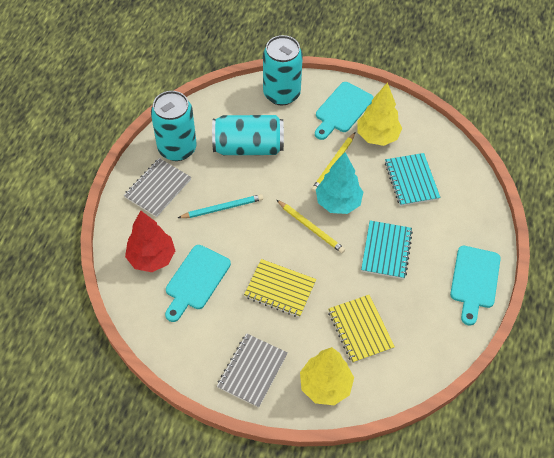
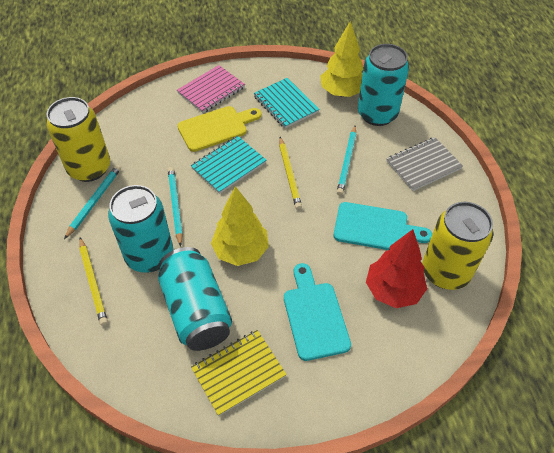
grey notebook: 2 -> 1
pink notebook: 0 -> 1
turquoise cutting board: 3 -> 2
turquoise pencil: 1 -> 3
turquoise tree: 1 -> 0
yellow can: 0 -> 2
yellow cutting board: 0 -> 1
yellow notebook: 2 -> 1

